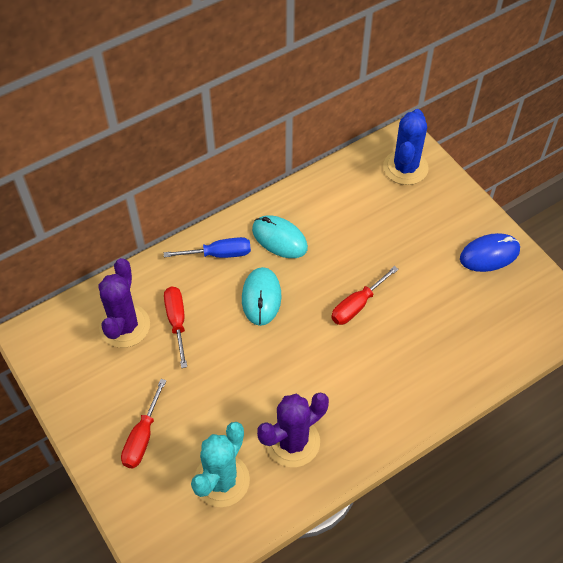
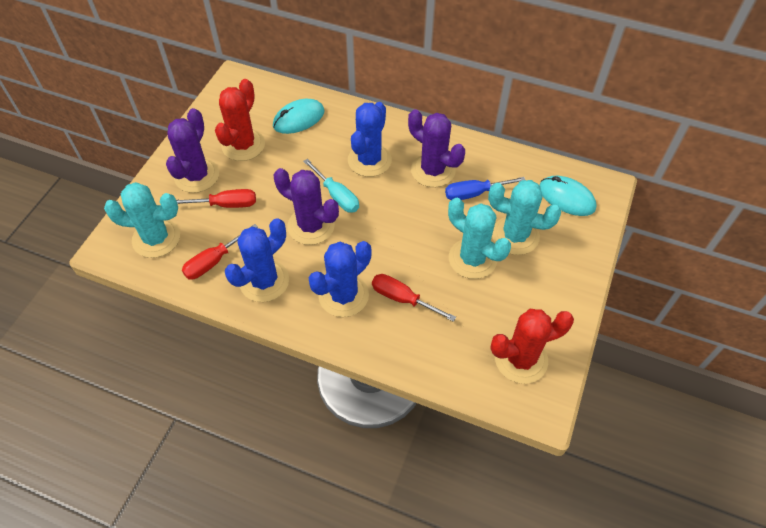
blue cactus: 1 -> 3
blue mouse: 1 -> 0
purple cactus: 2 -> 3
red cactus: 0 -> 2
turquoise cactus: 1 -> 3
turquoise screwdriver: 0 -> 1

